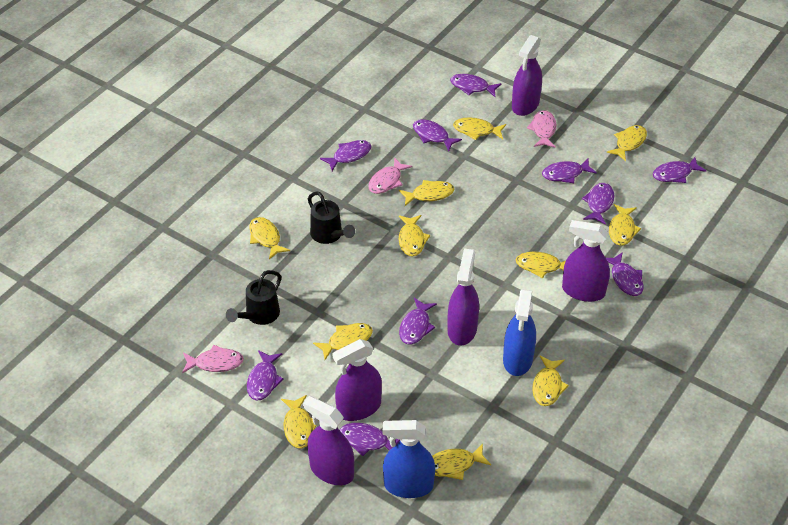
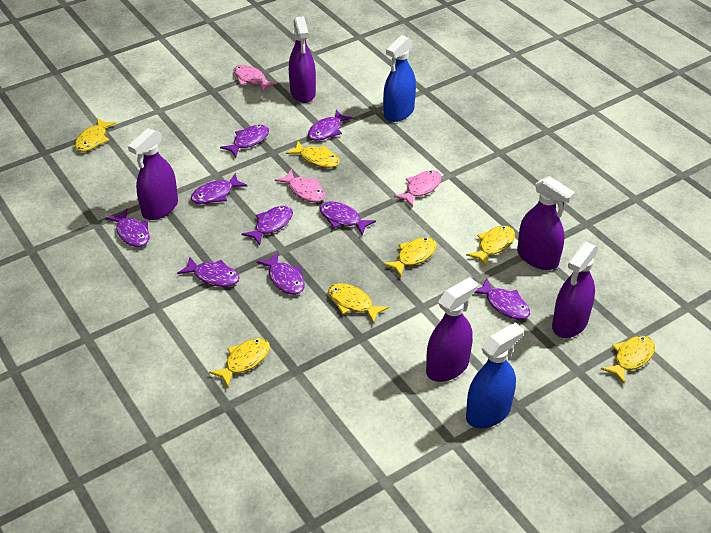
black watering can: 2 -> 0
purple fish: 10 -> 9
yellow fish: 11 -> 7

